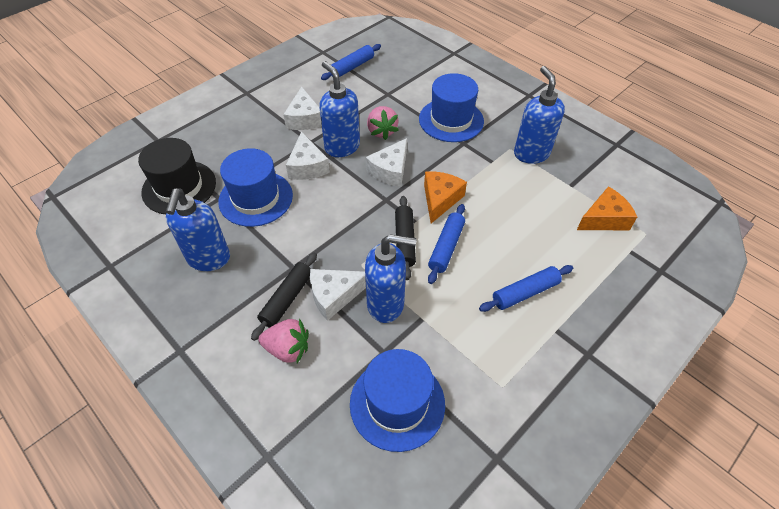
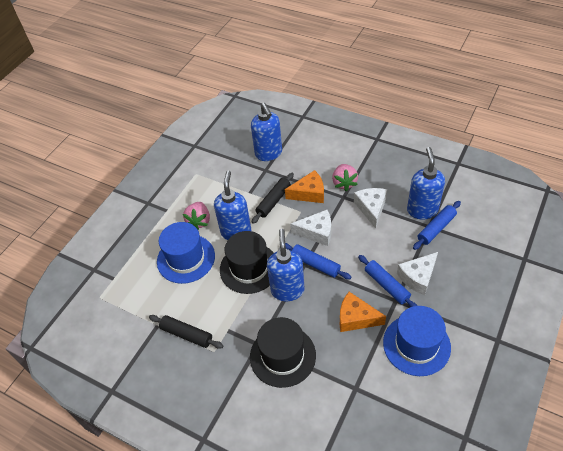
black hat: 1 -> 2
blue hat: 3 -> 2
white cheese: 4 -> 3

